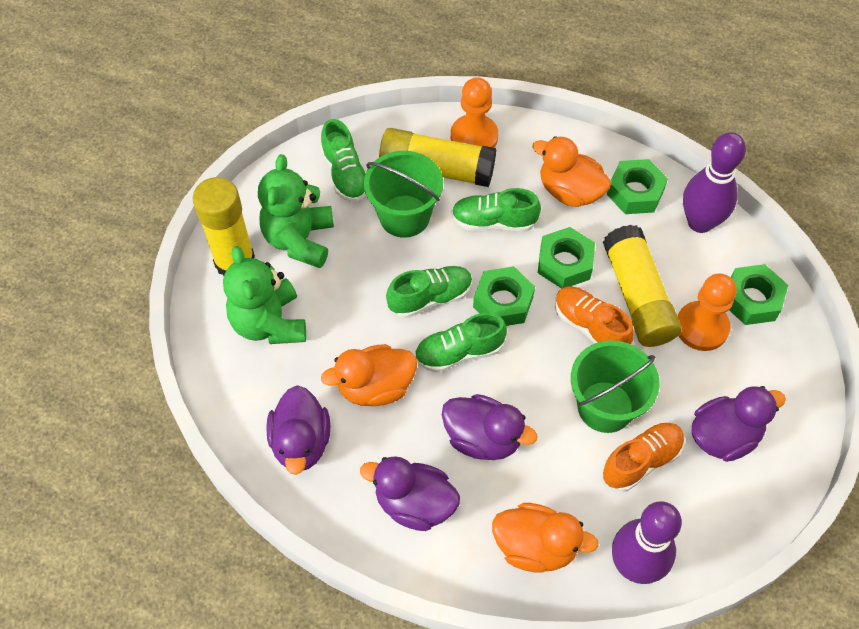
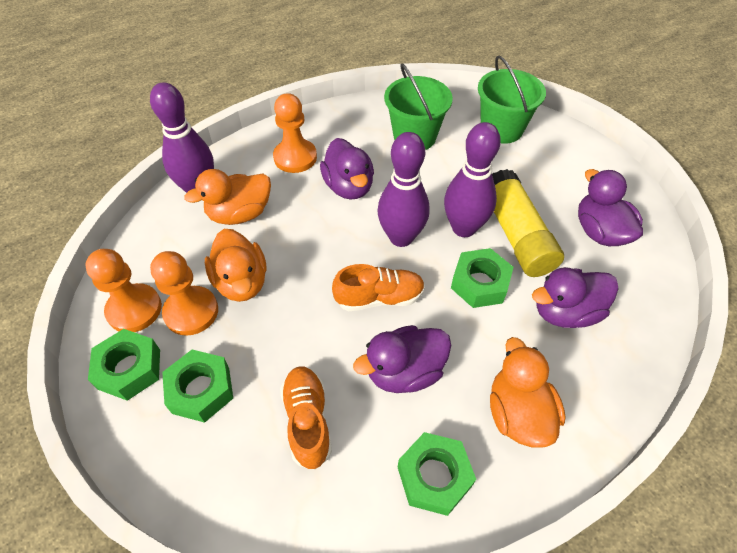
green shoe: 4 -> 0
green teddy bear: 2 -> 0
orange pawn: 2 -> 3
purple bowling pin: 2 -> 3
yellow glue stick: 3 -> 1

